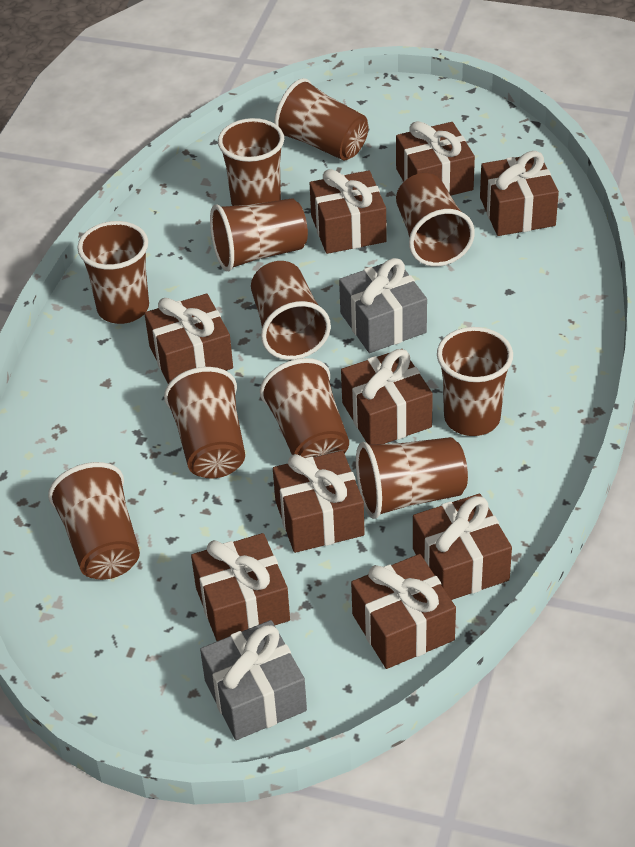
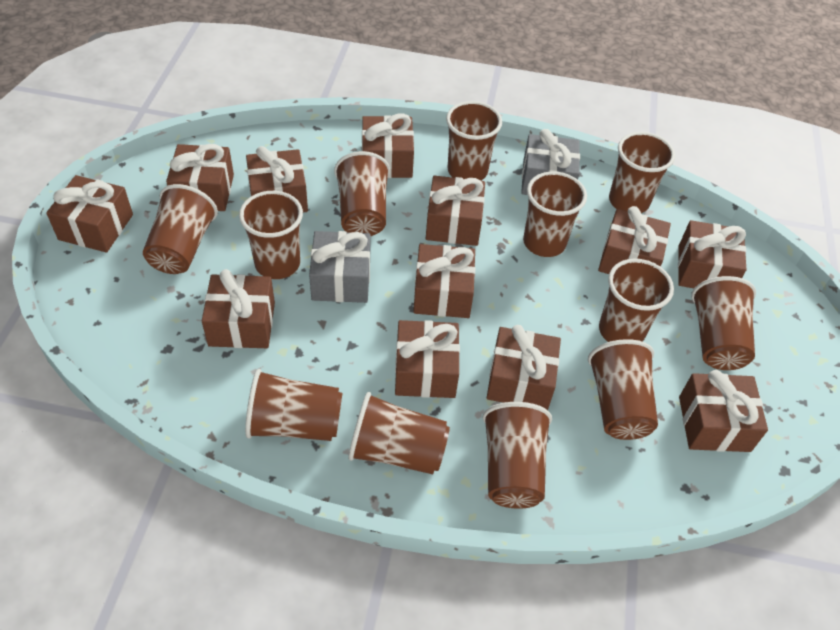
brown cup: 11 -> 12
brown gift: 9 -> 12

